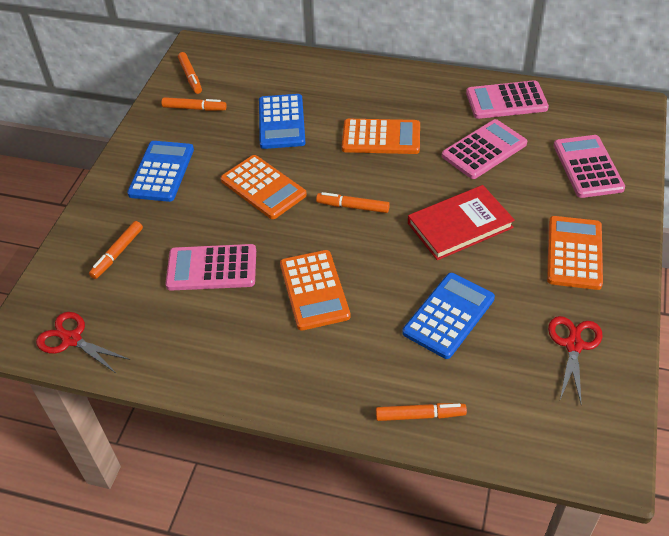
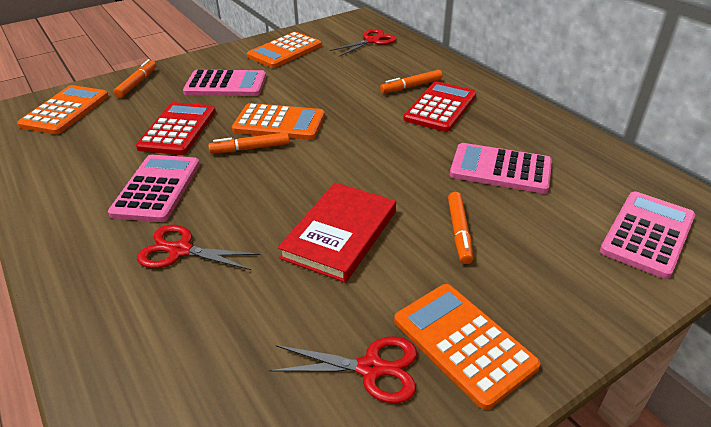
blue calculator: 3 -> 0
orange marker: 5 -> 4
red calculator: 0 -> 2
red scissors: 2 -> 3

